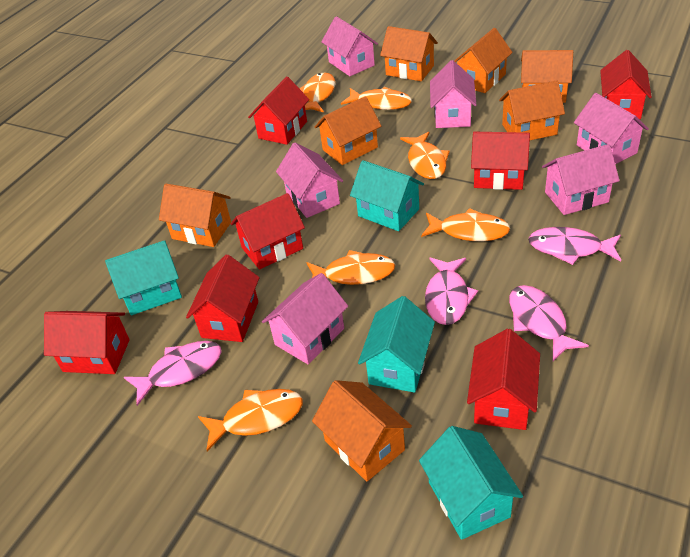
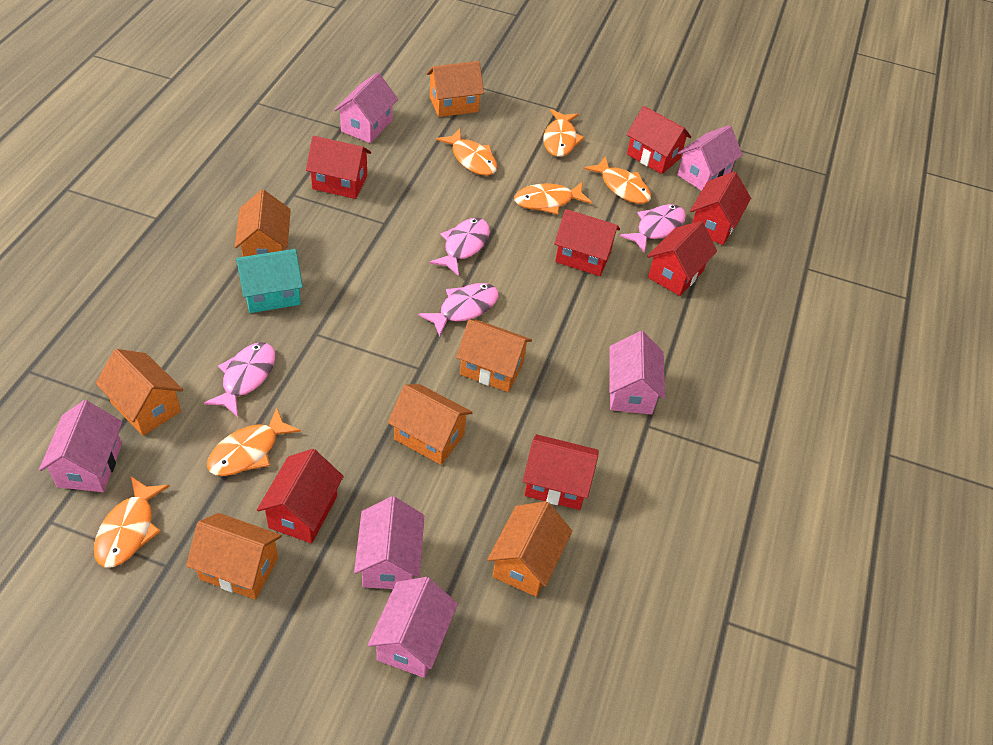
turquoise house: 4 -> 1

